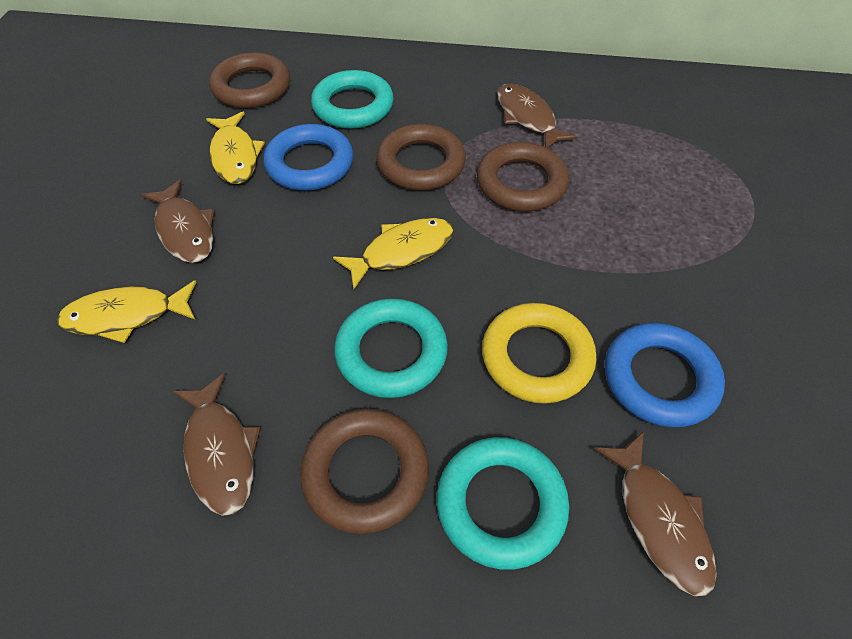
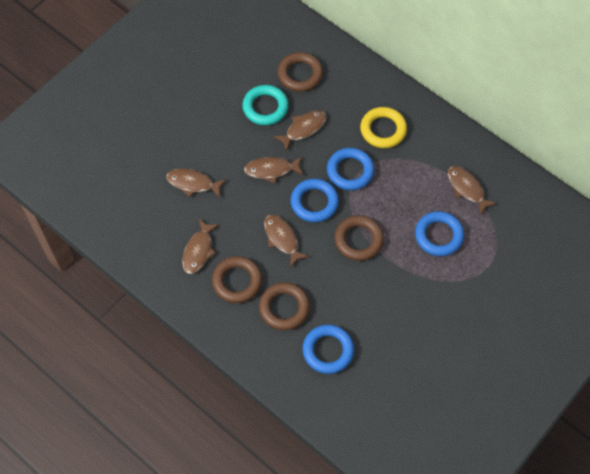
blue ring: 2 -> 4
brown fish: 4 -> 6
turquoise ring: 3 -> 1
yellow fish: 3 -> 0

